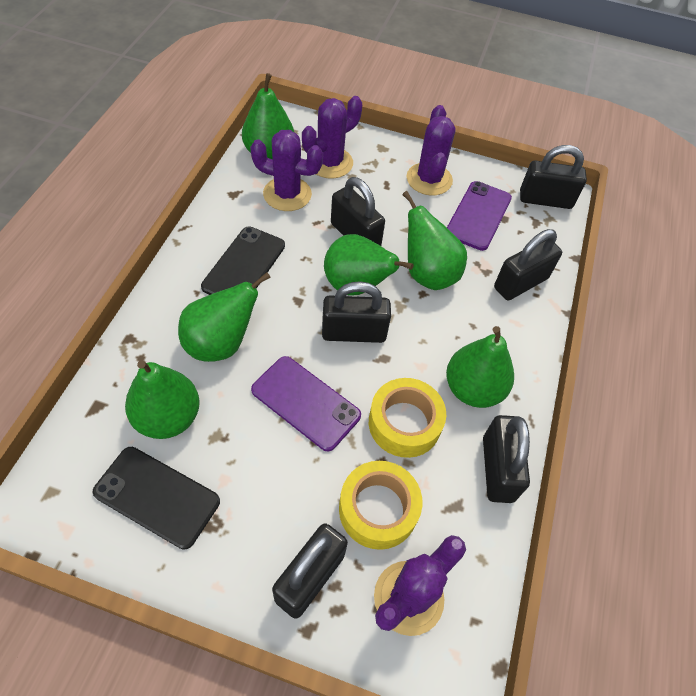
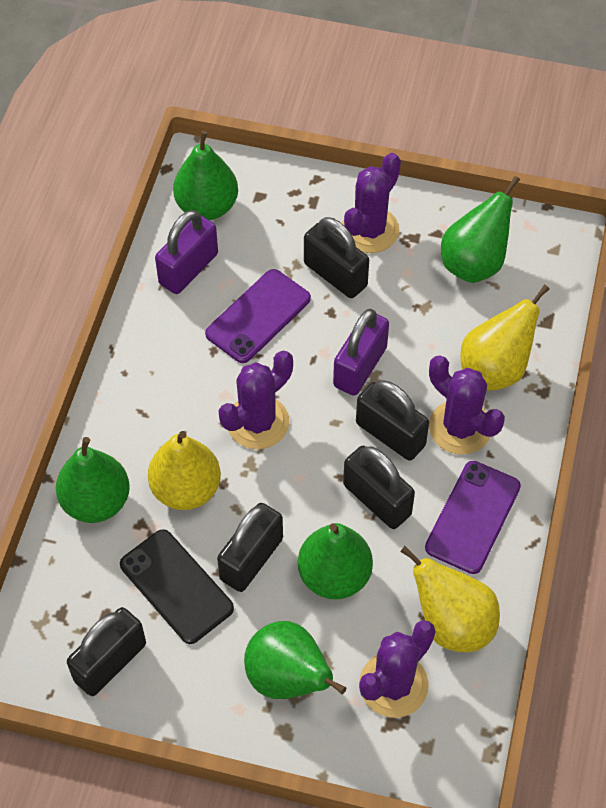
black padlock: 6 -> 5
black phone: 2 -> 1
green pear: 6 -> 5
purple padlock: 0 -> 2
yellow pear: 0 -> 3
yellow tape: 2 -> 0

